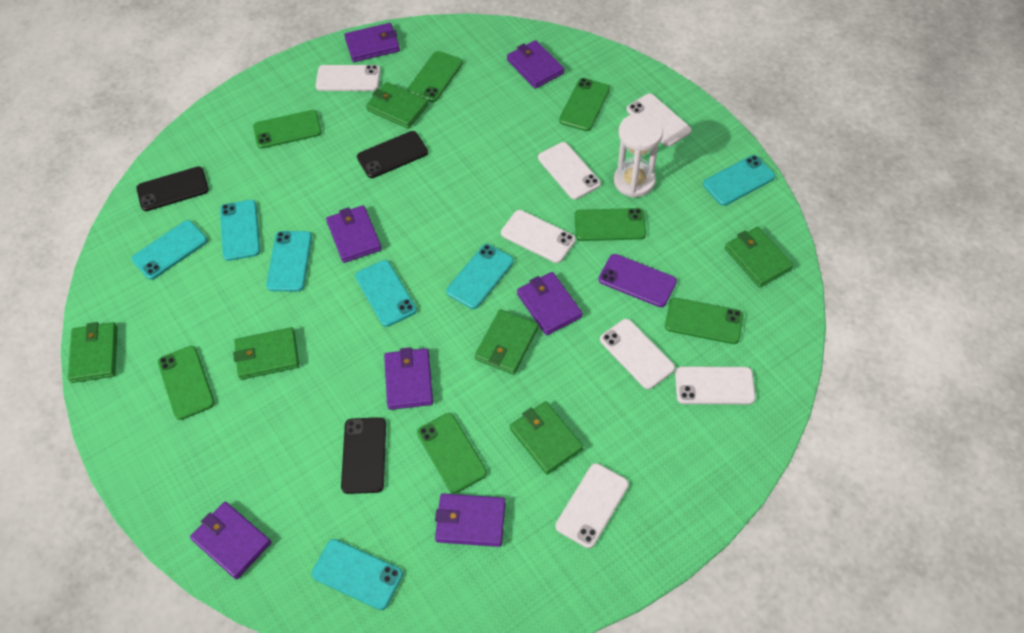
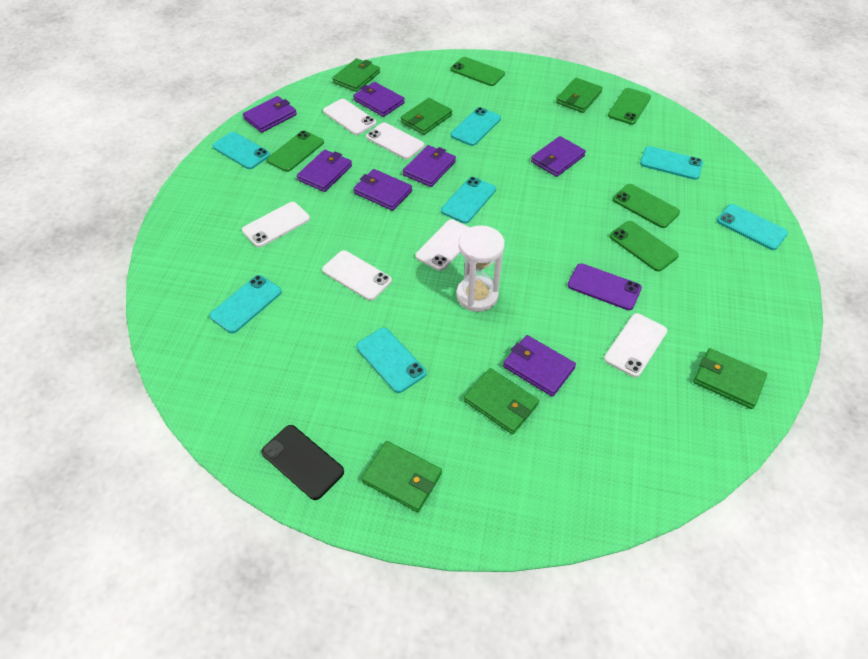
black phone: 3 -> 1
green phone: 7 -> 5
white phone: 7 -> 6

